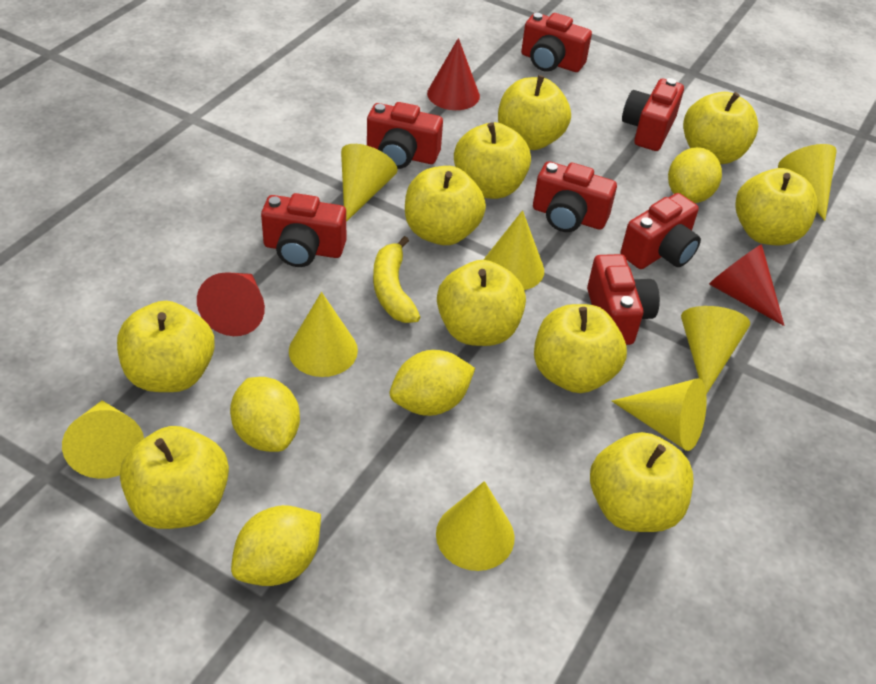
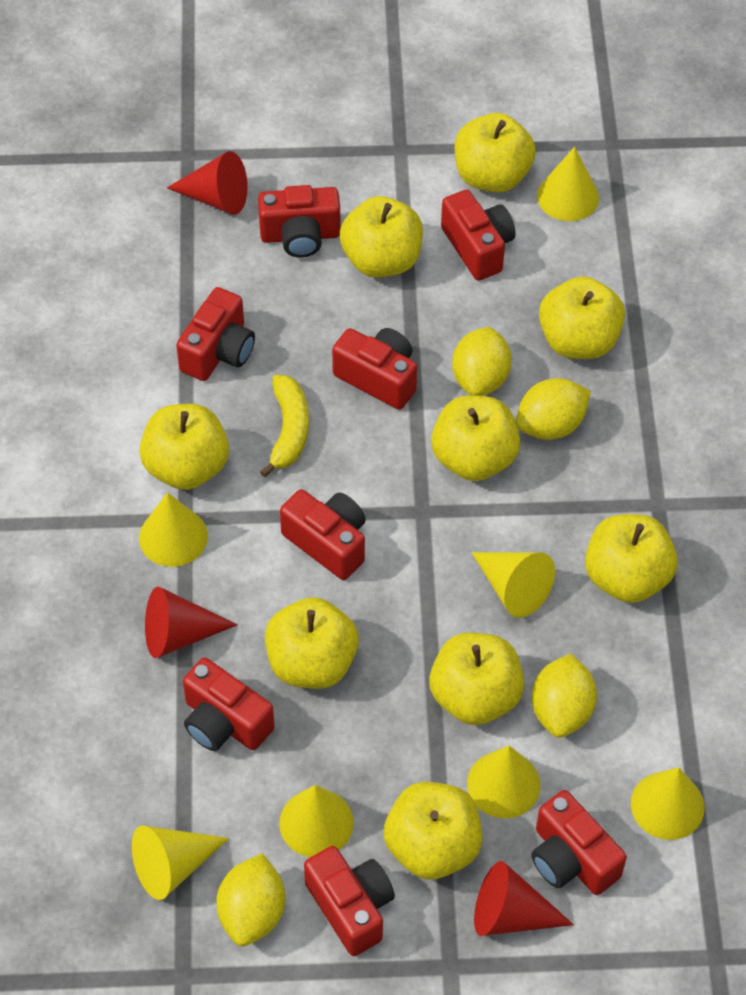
red camera: 7 -> 8
yellow apple: 10 -> 9
yellow cone: 8 -> 7

